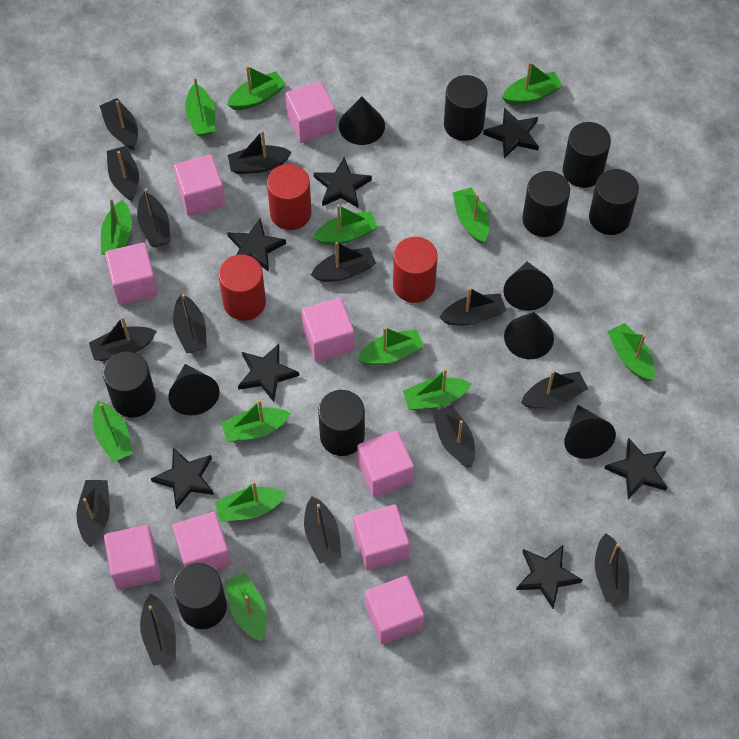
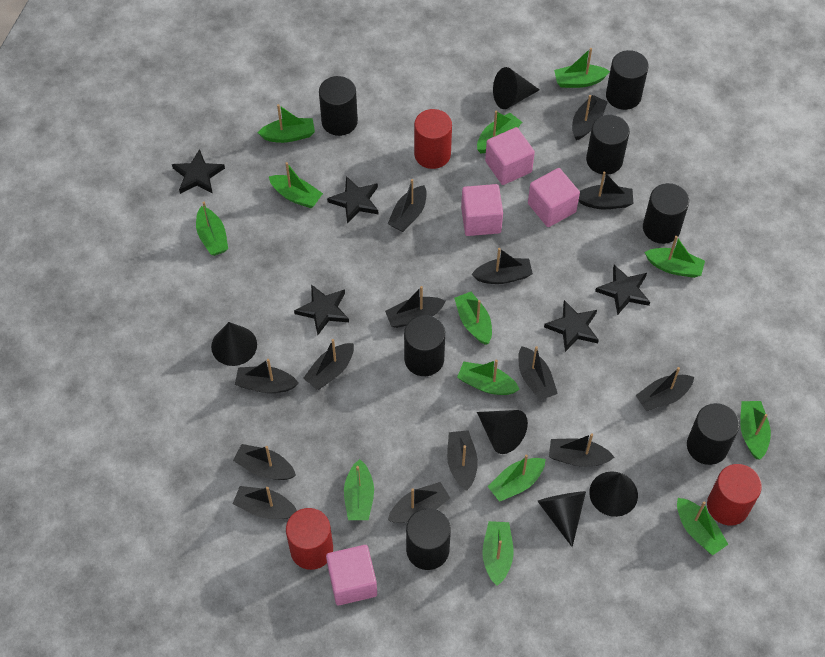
black star: 7 -> 5
pink cube: 9 -> 4

